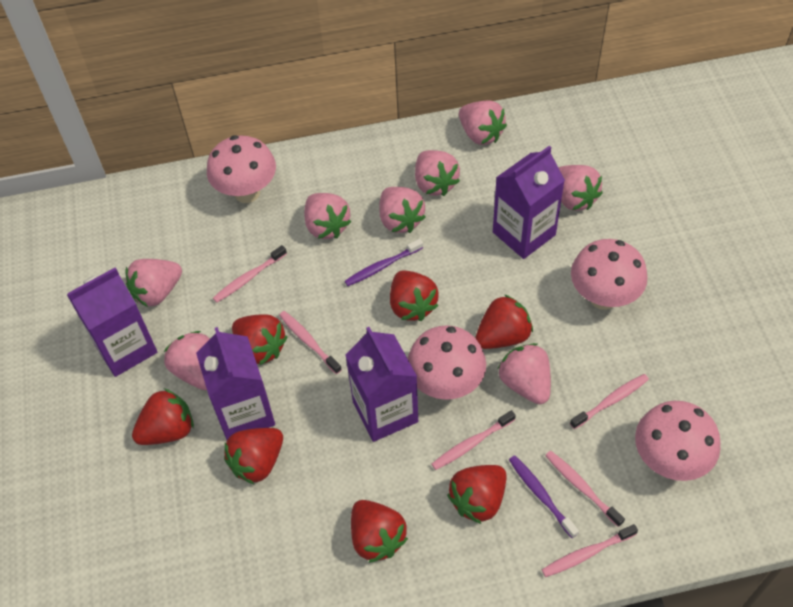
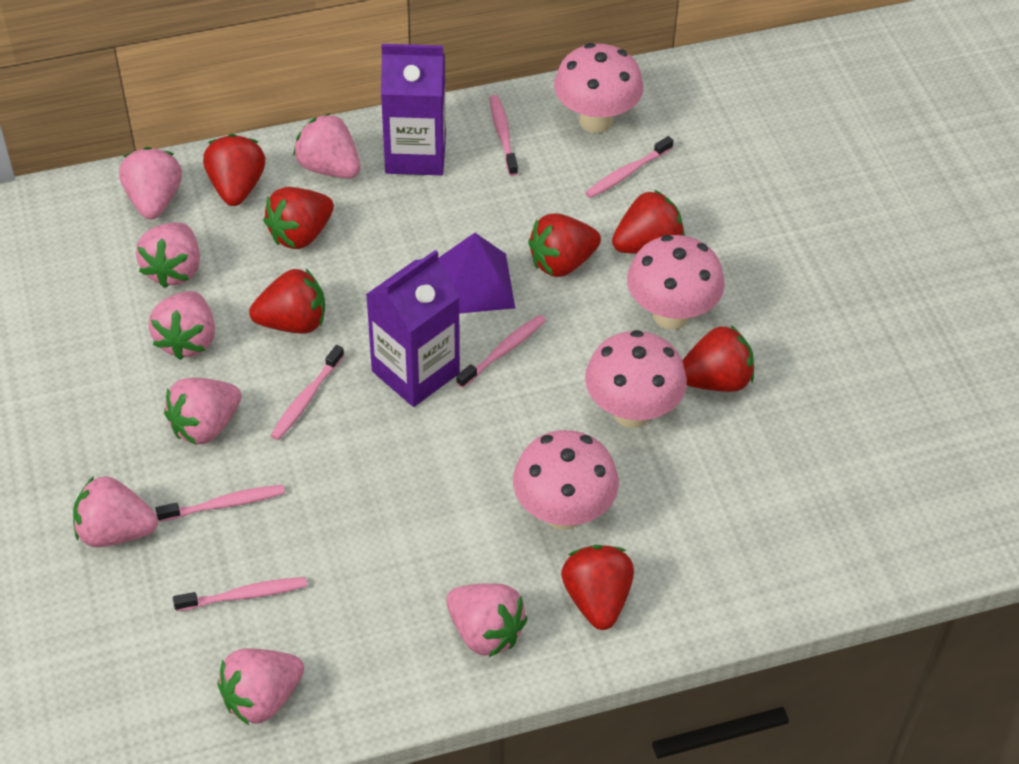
purple carton: 4 -> 2
purple pyramid: 0 -> 1
purple toothbrush: 2 -> 0

